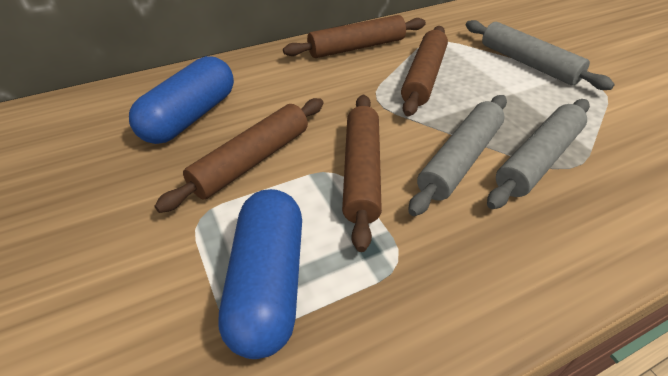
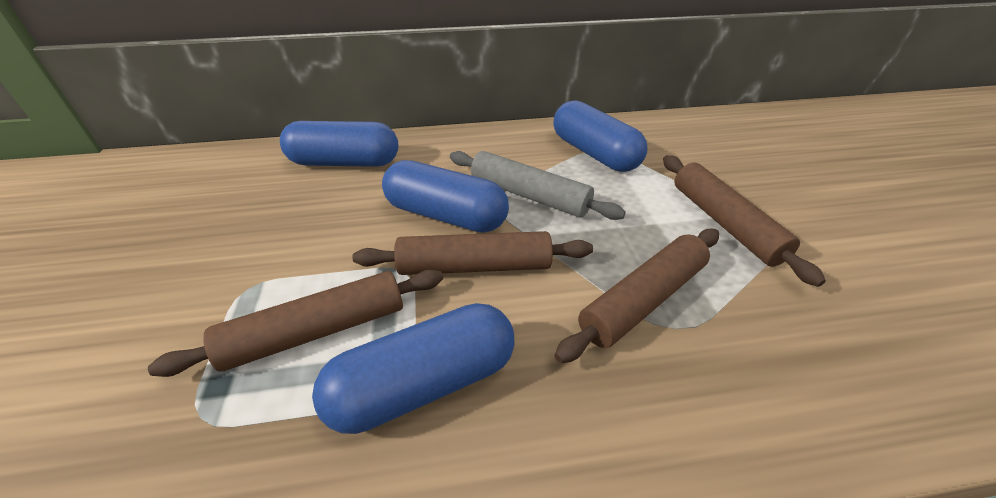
blue capsule: 2 -> 4
grey rolling pin: 3 -> 1

